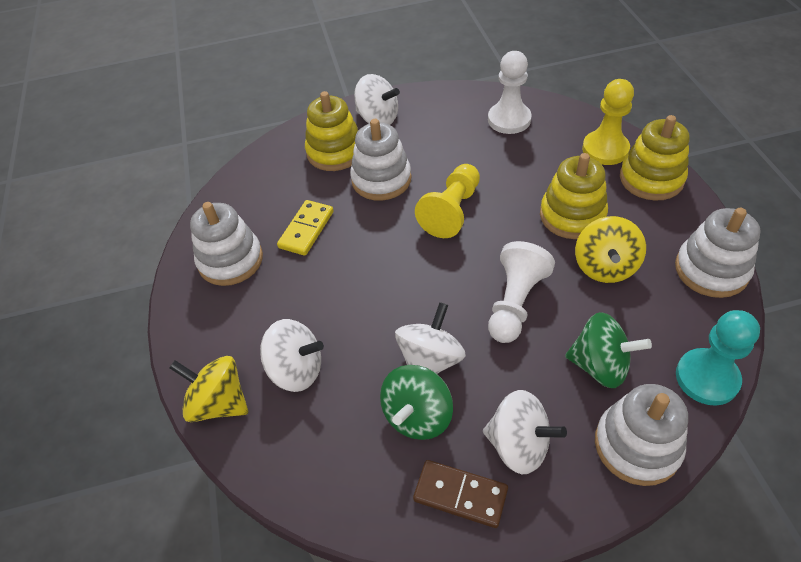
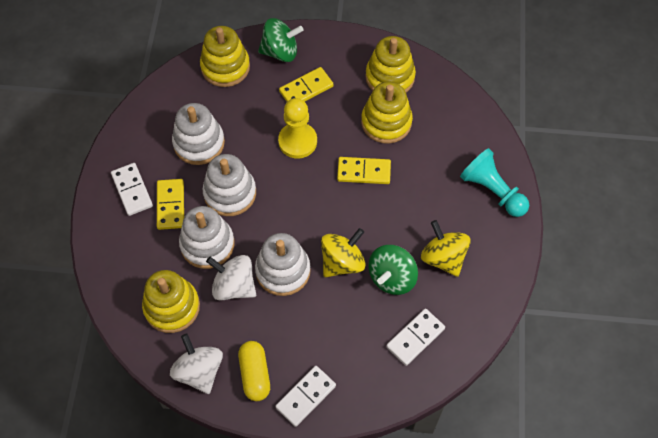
brown domino: 1 -> 0
white domino: 0 -> 3
white pawn: 2 -> 0
white spinning top: 4 -> 2
yellow capsule: 0 -> 1
yellow domino: 1 -> 3
yellow pawn: 2 -> 1
yellow stacking toy: 3 -> 4

